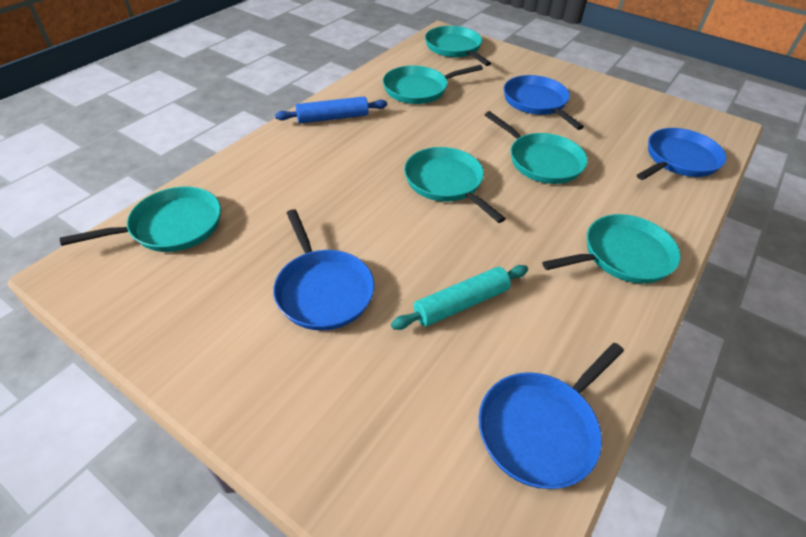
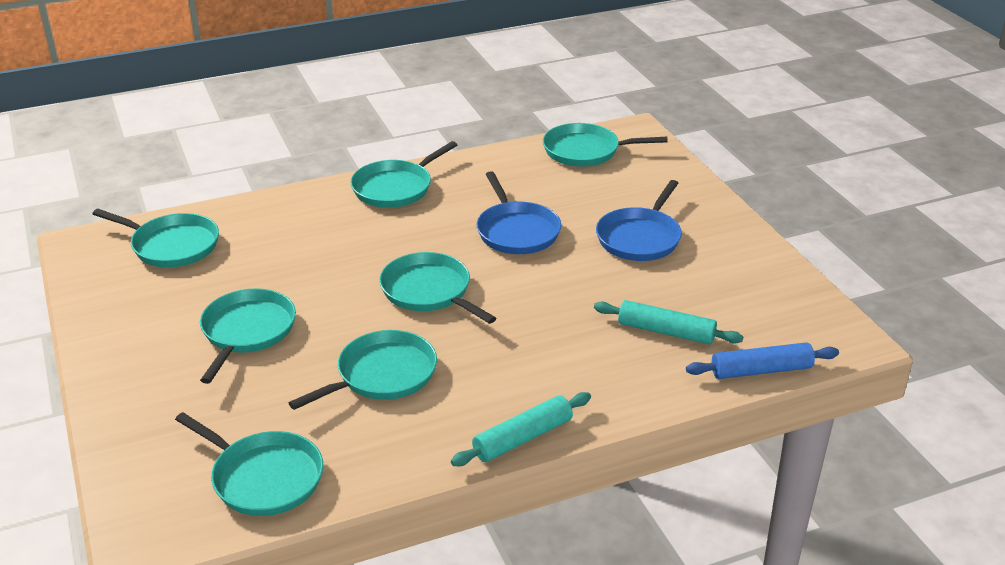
blue pan: 4 -> 2
turquoise pan: 6 -> 7
turquoise rolling pin: 1 -> 2

